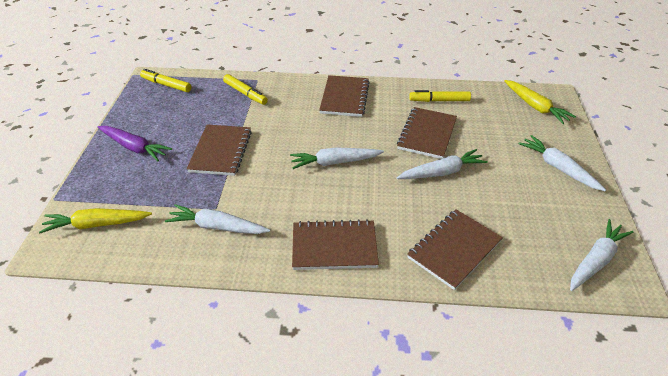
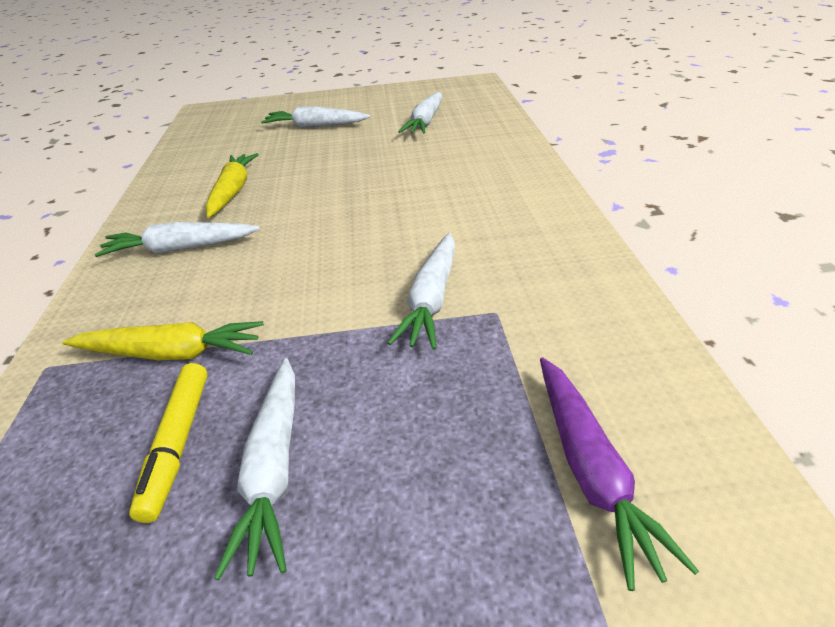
brown notebook: 5 -> 0
yellow marker: 3 -> 1

